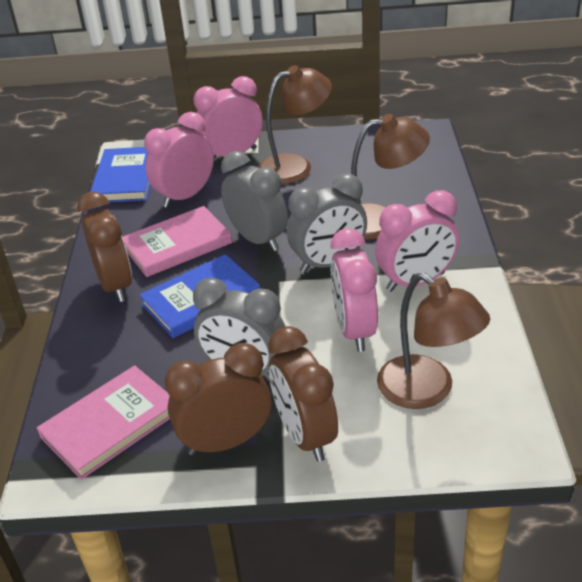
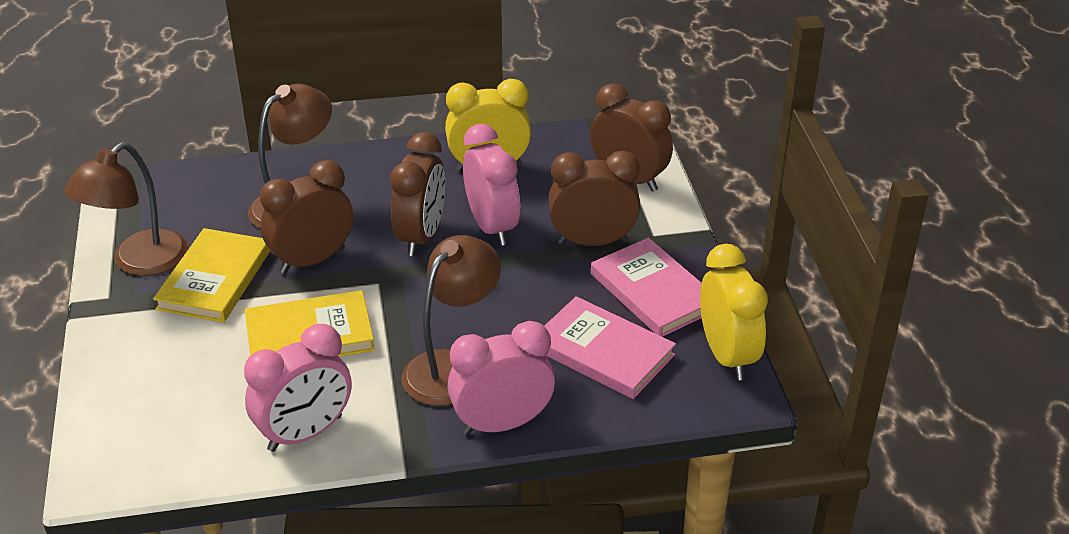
blue book: 2 -> 0
brown clock: 3 -> 4
grey clock: 3 -> 0
pink clock: 4 -> 3
yellow book: 0 -> 2
yellow clock: 0 -> 2

